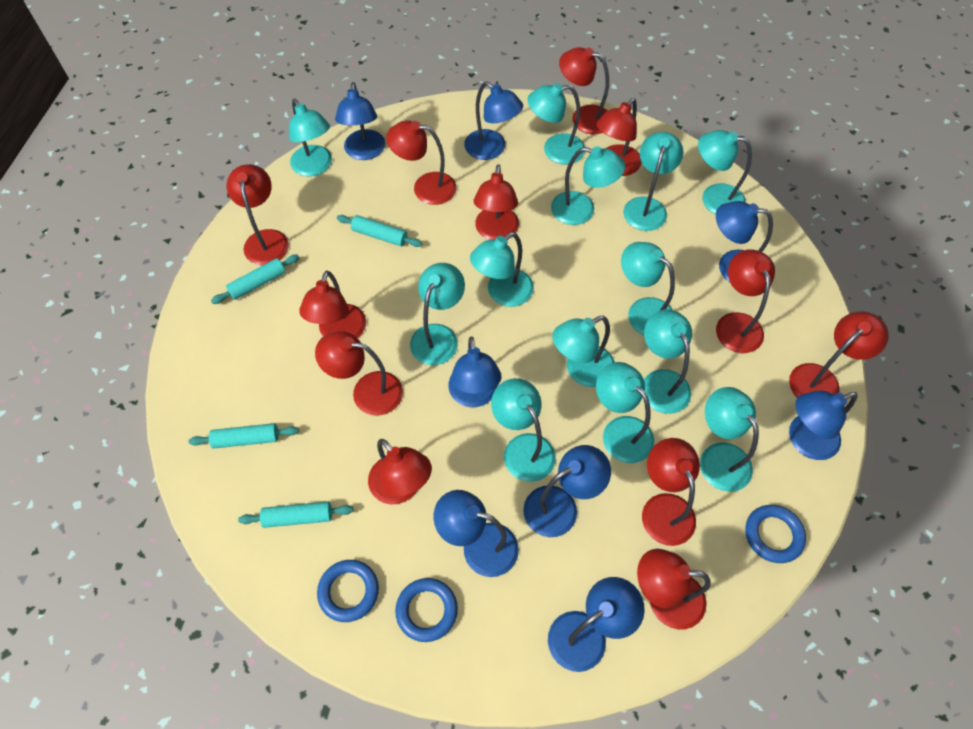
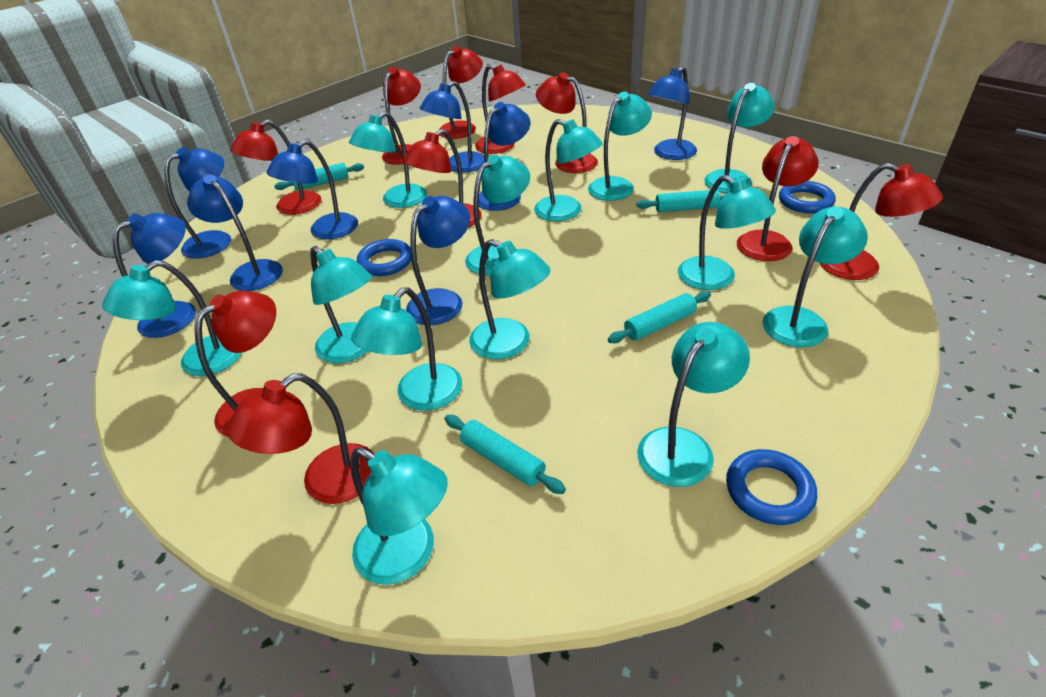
red lamp: 12 -> 10

